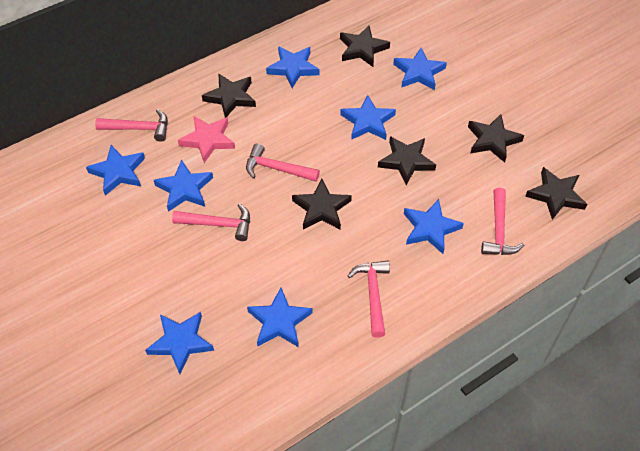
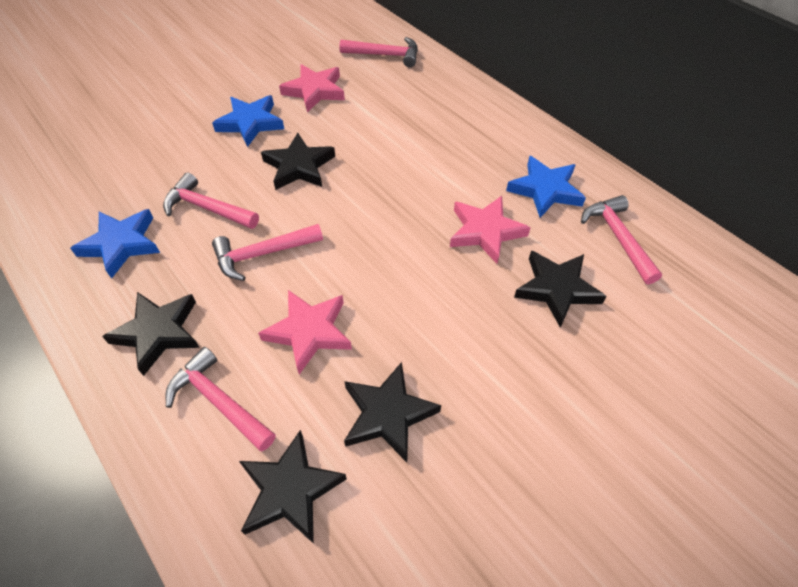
black star: 6 -> 5
blue star: 8 -> 3
pink star: 1 -> 3

